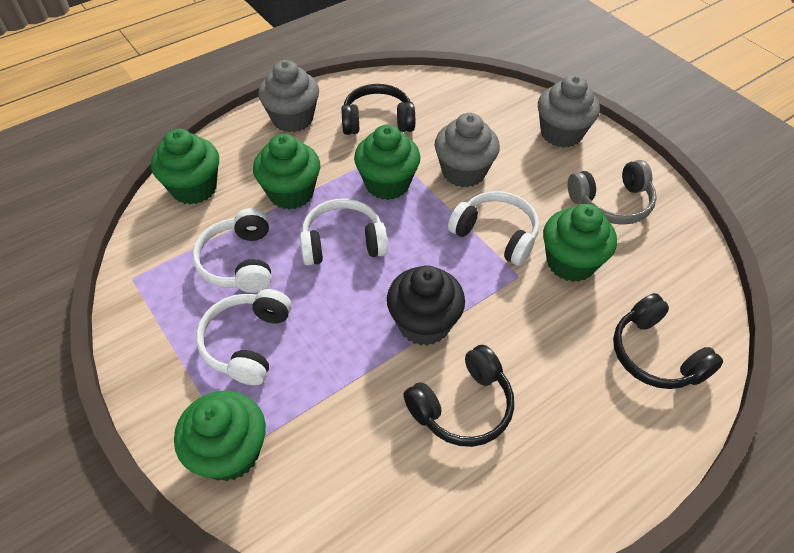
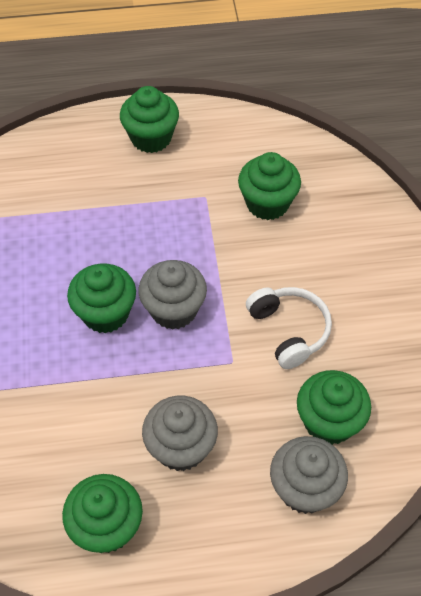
black cupcake: 1 -> 0
black headphones: 3 -> 0
grey headphones: 1 -> 0
white headphones: 4 -> 1

